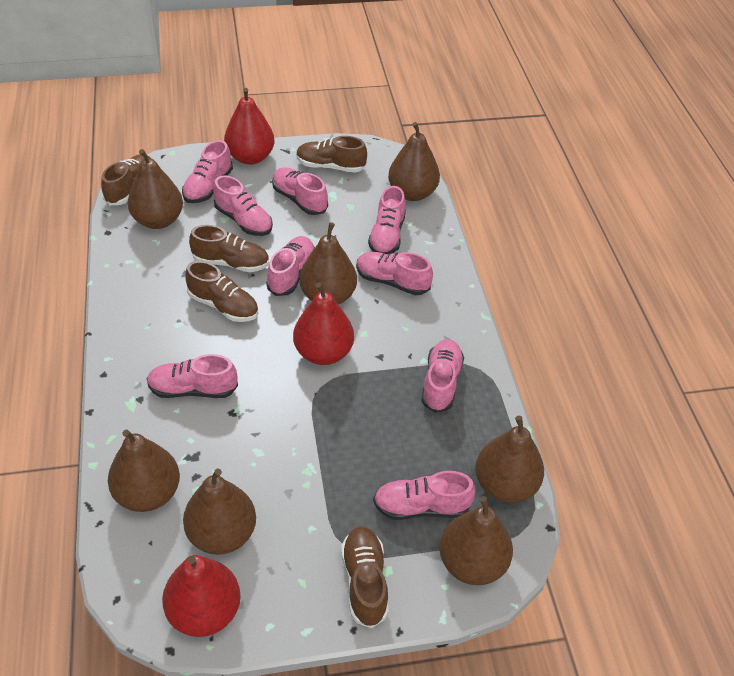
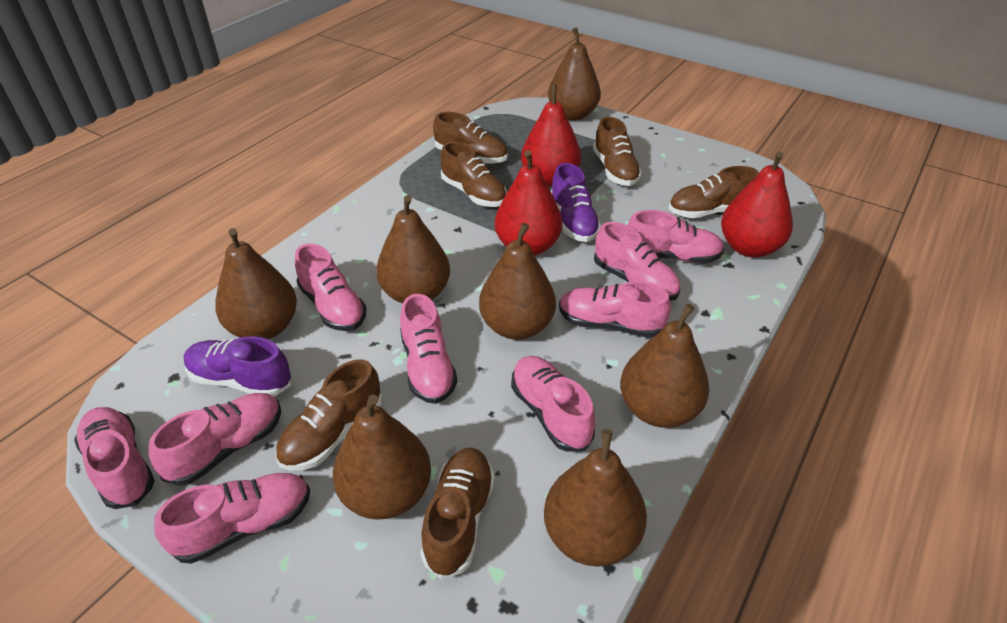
brown shoe: 5 -> 6
purple shoe: 0 -> 2

